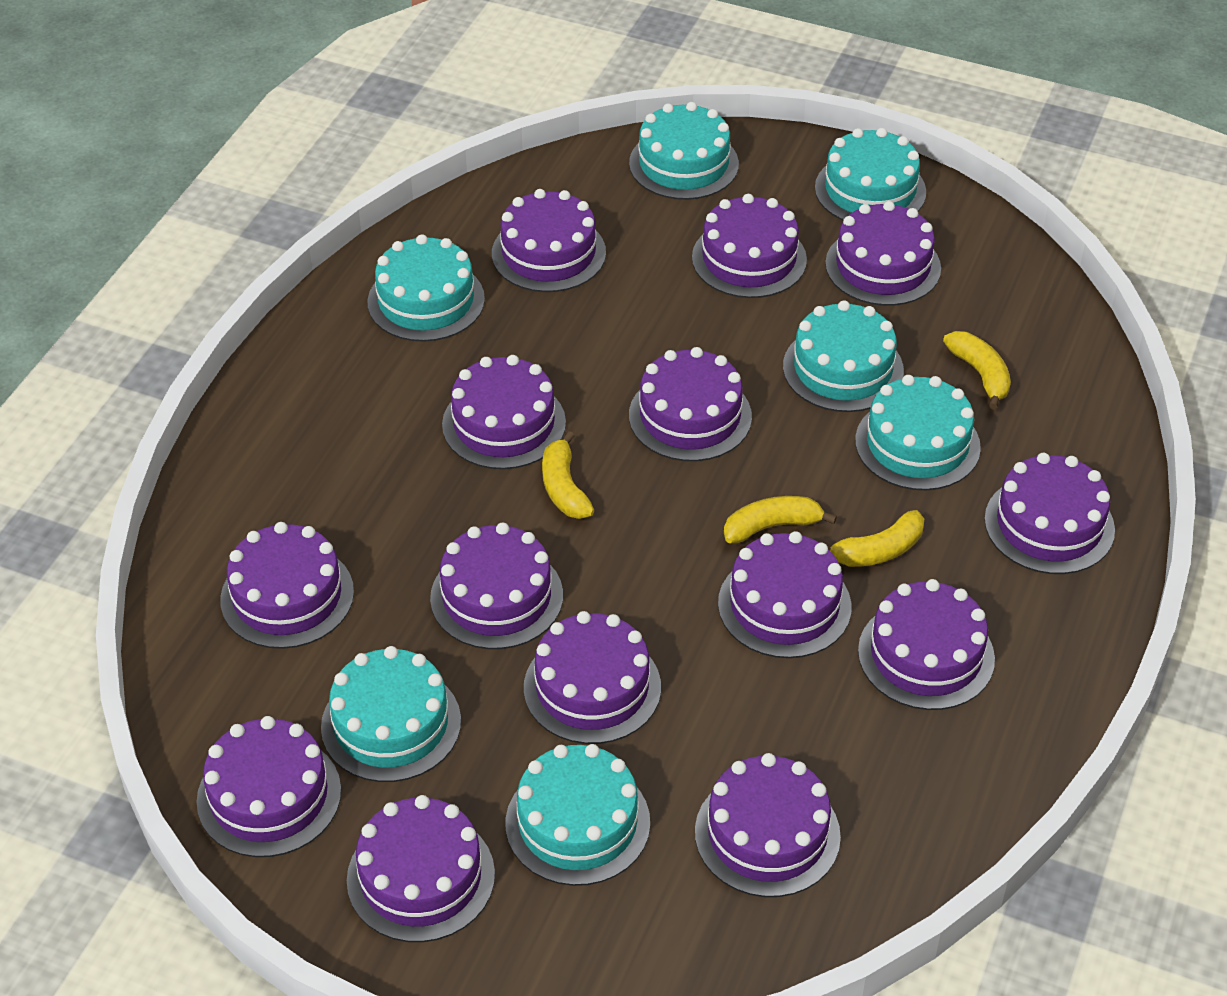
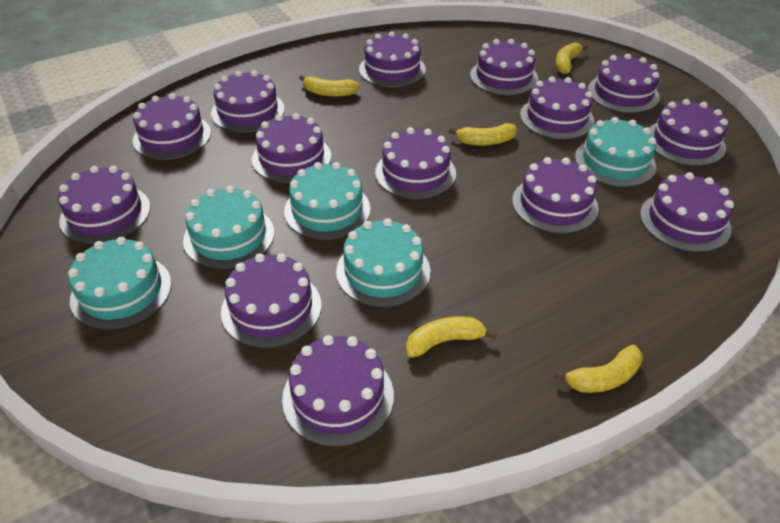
turquoise cake: 7 -> 5
yellow banana: 4 -> 5

